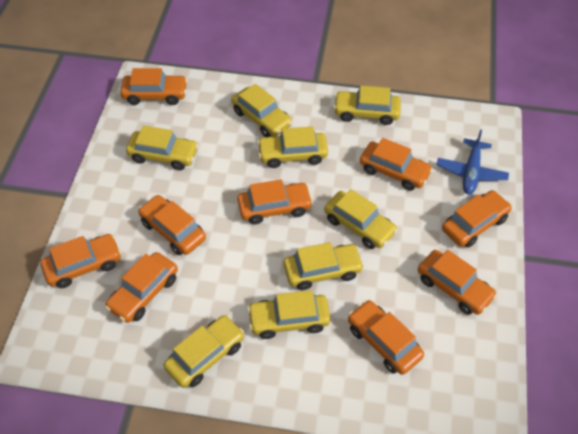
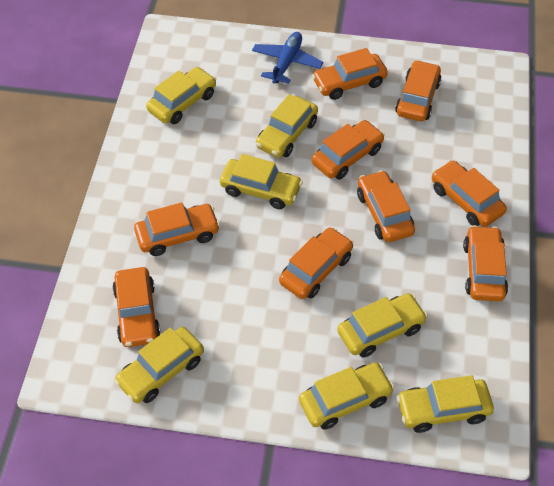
yellow car: 8 -> 7

